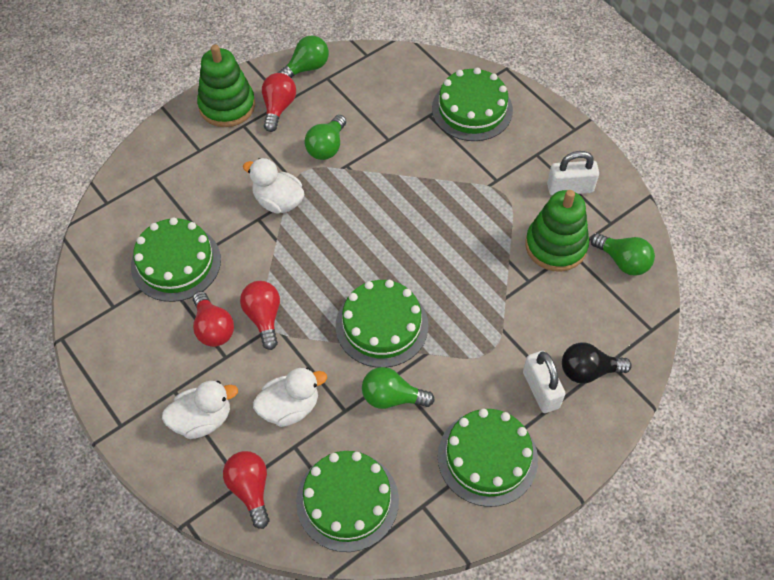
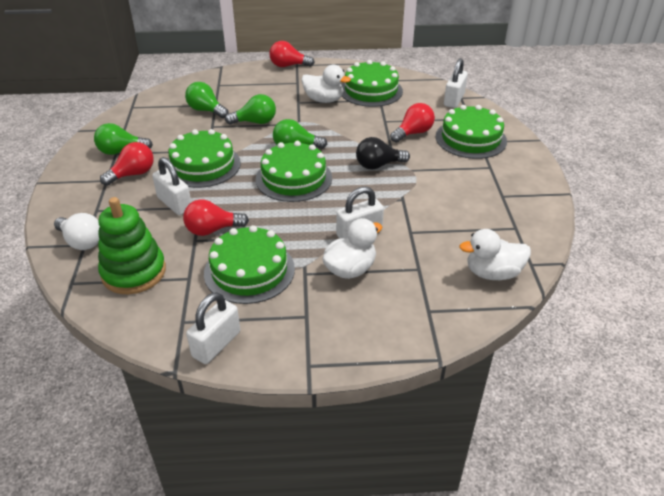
green stacking toy: 2 -> 1
white light bulb: 0 -> 1
white padlock: 2 -> 4

